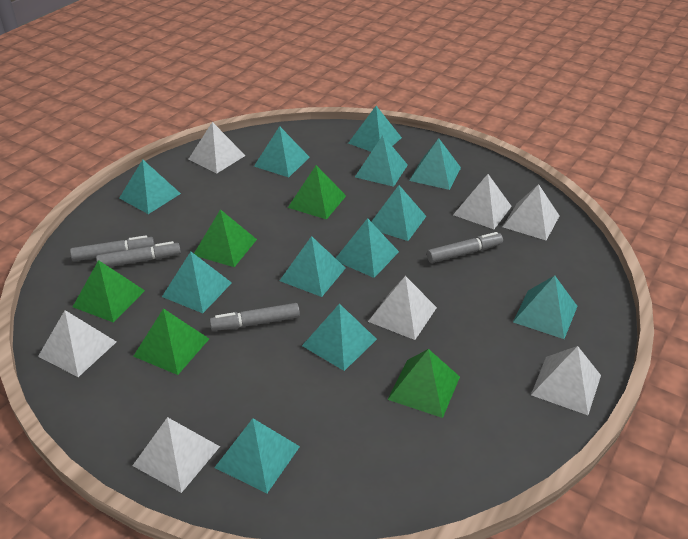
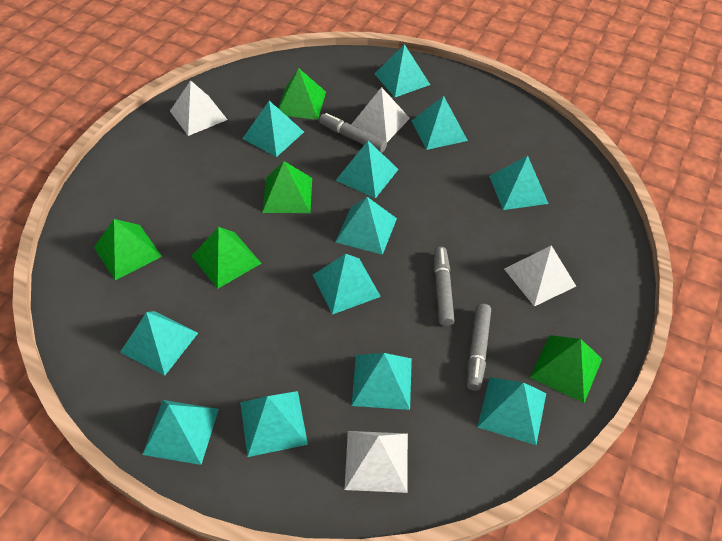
grey marker: 4 -> 3
white pyramid: 7 -> 4

